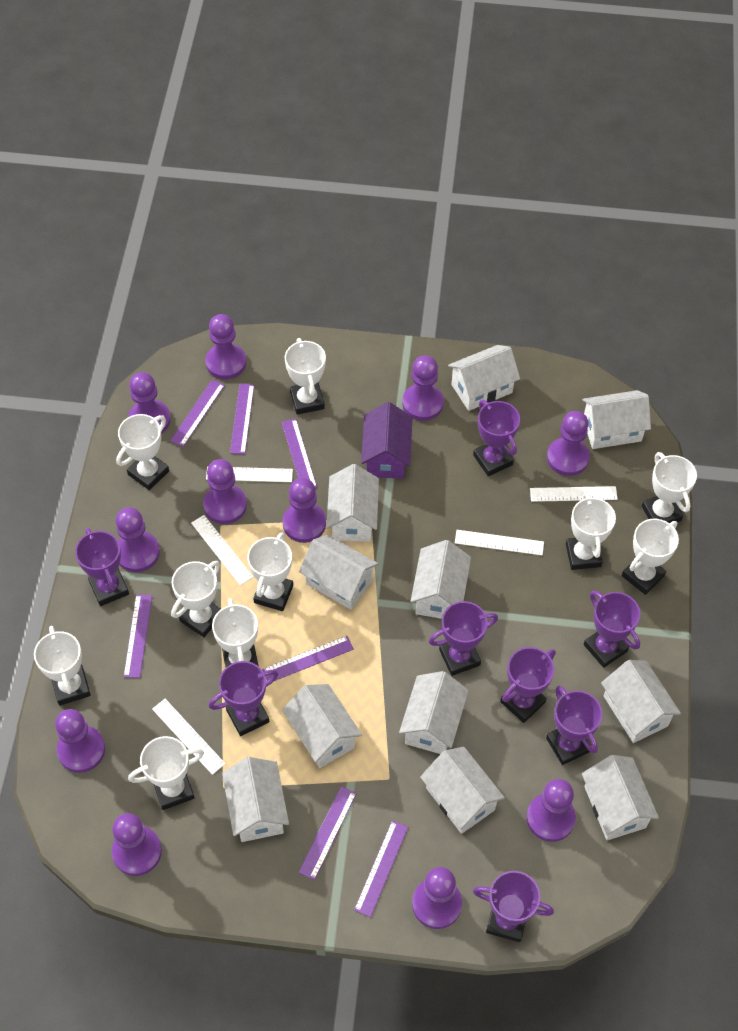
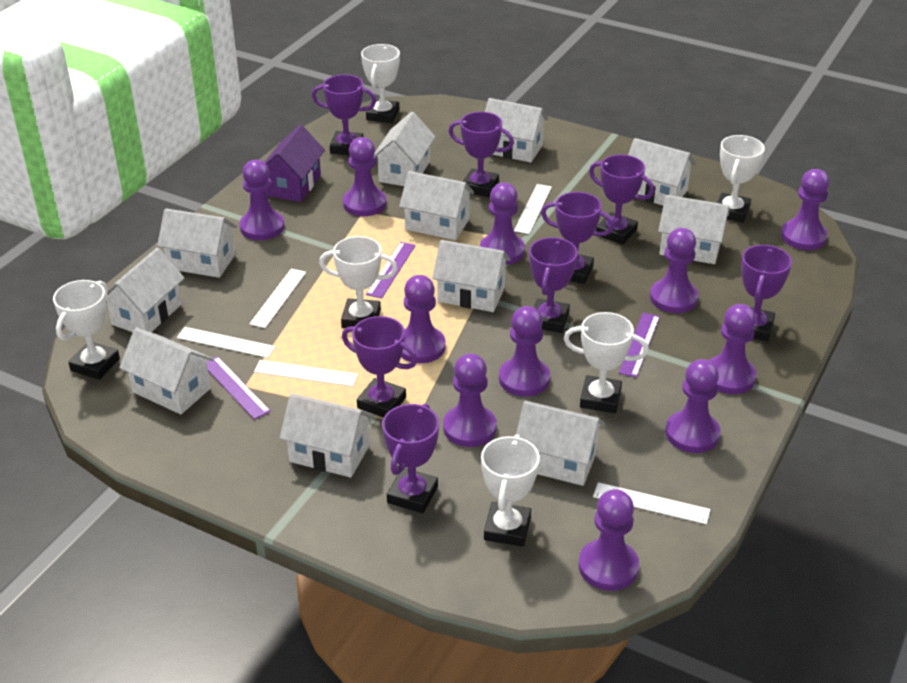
purple ruler: 7 -> 3
white trophy: 10 -> 6

